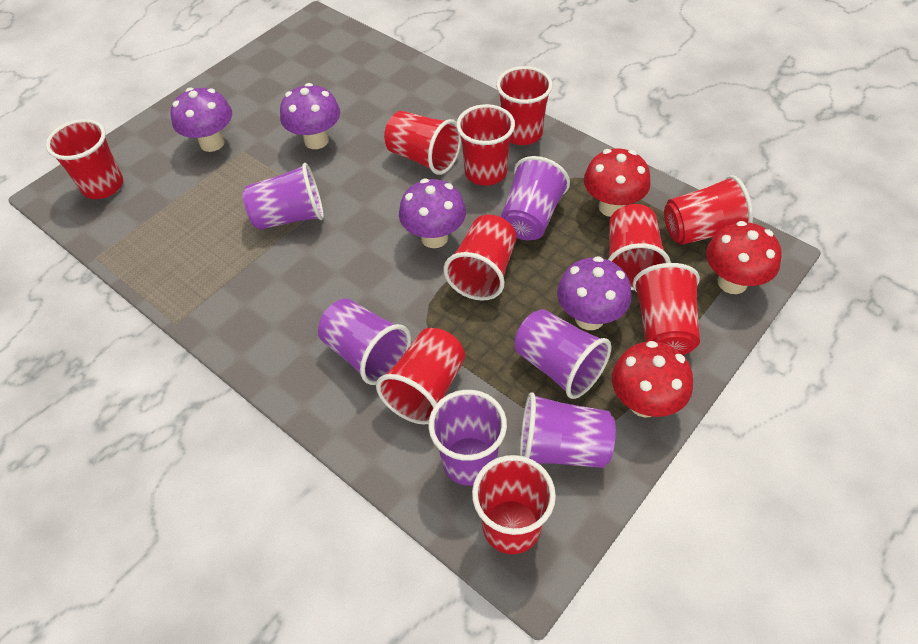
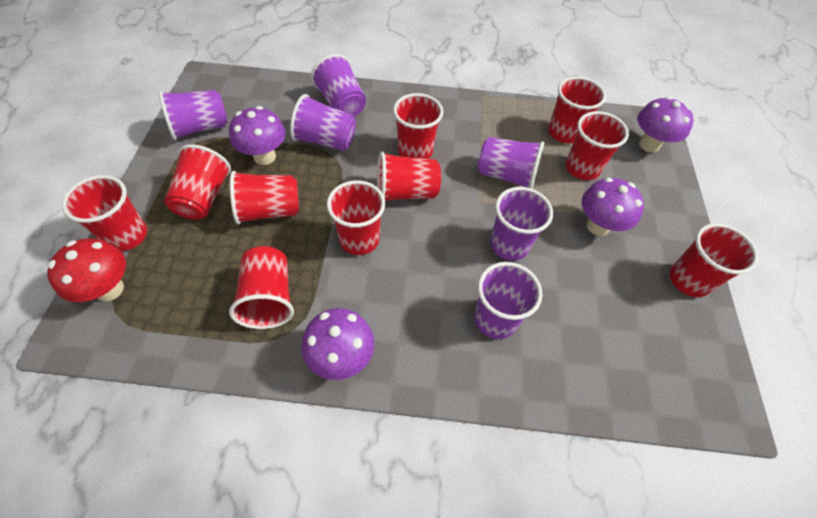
red mushroom: 3 -> 1

